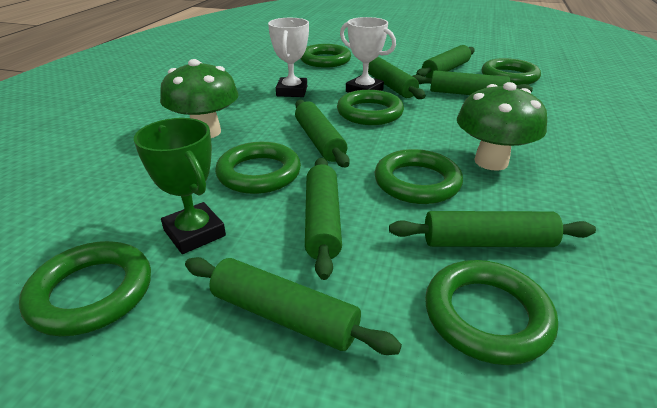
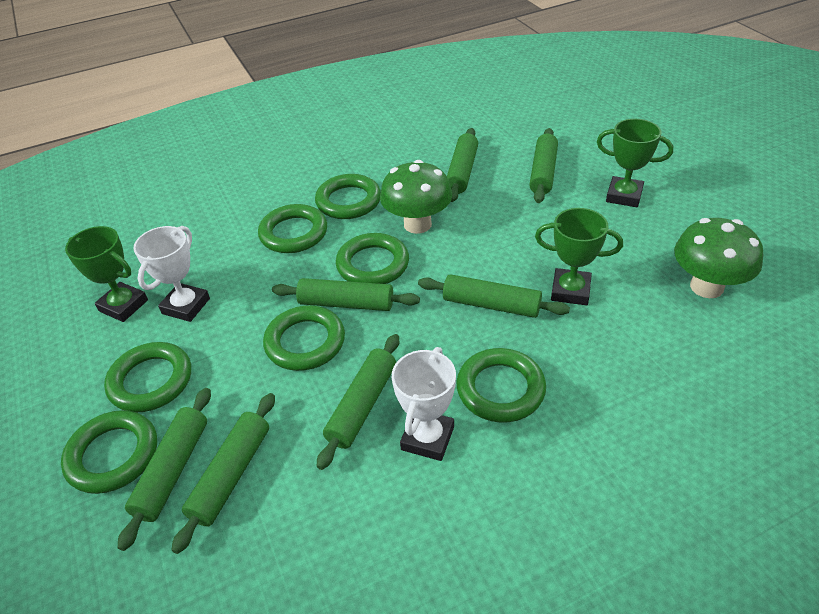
green trophy: 1 -> 3

